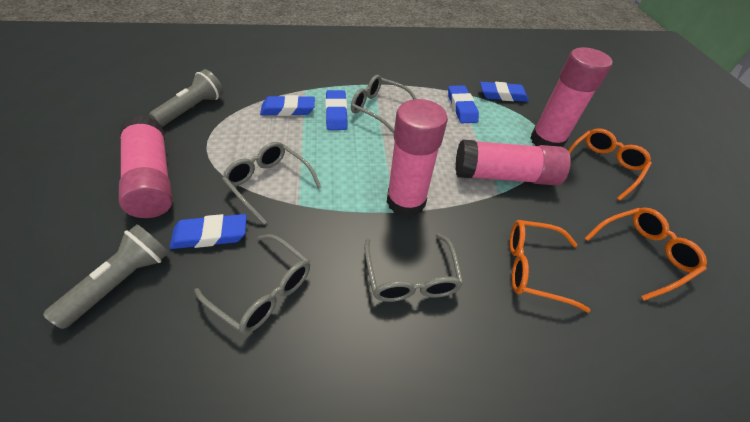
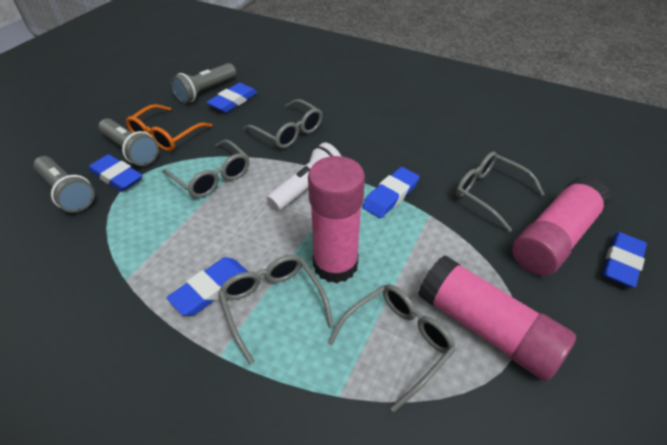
grey flashlight: 2 -> 3
grey glasses: 4 -> 5
orange glasses: 3 -> 1
pink glue stick: 4 -> 3
white flashlight: 0 -> 1

